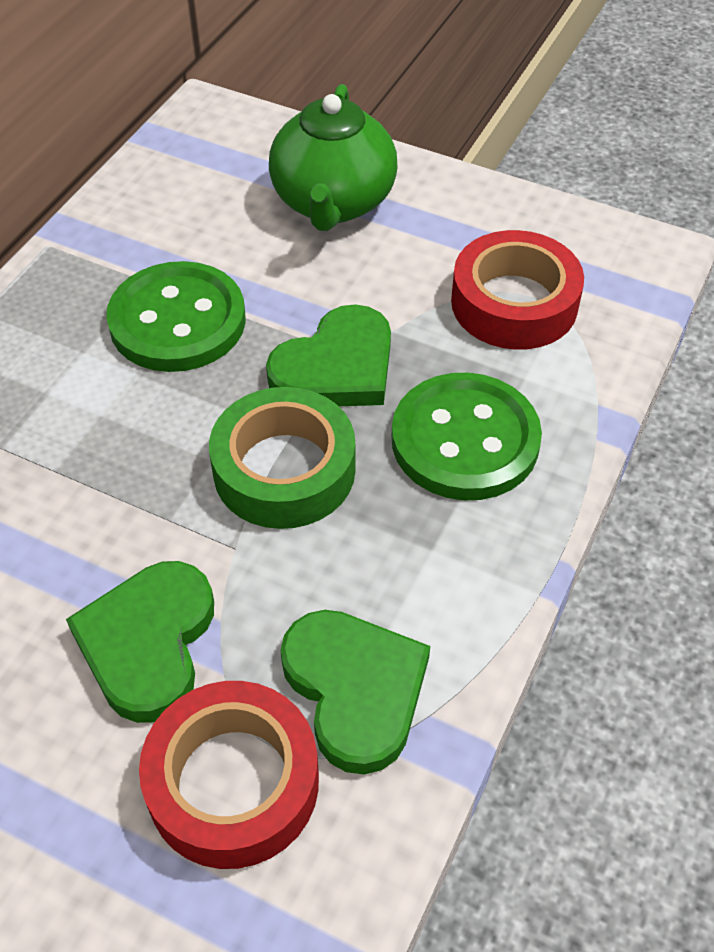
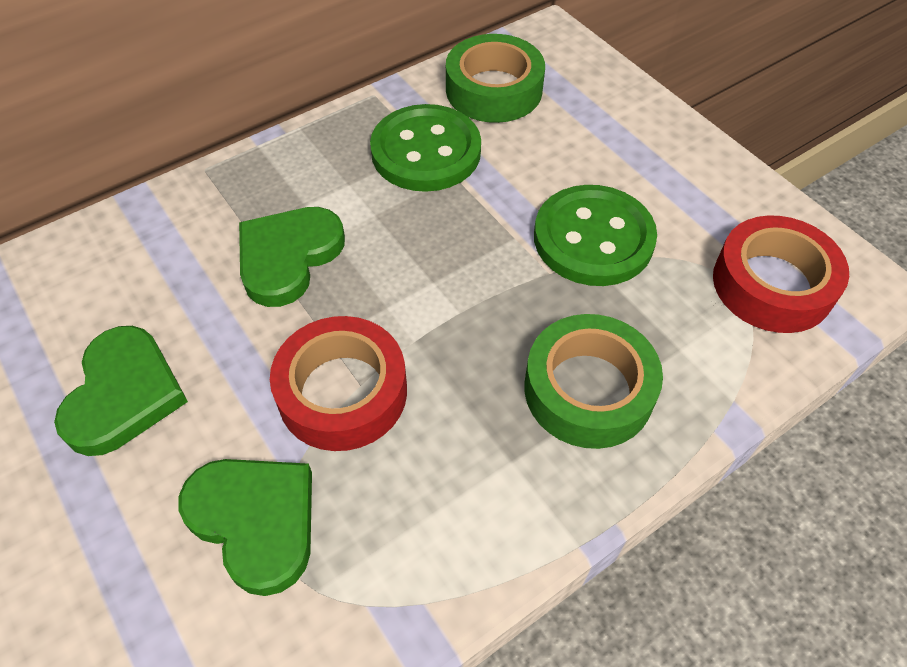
green tape: 1 -> 2
green teapot: 1 -> 0

